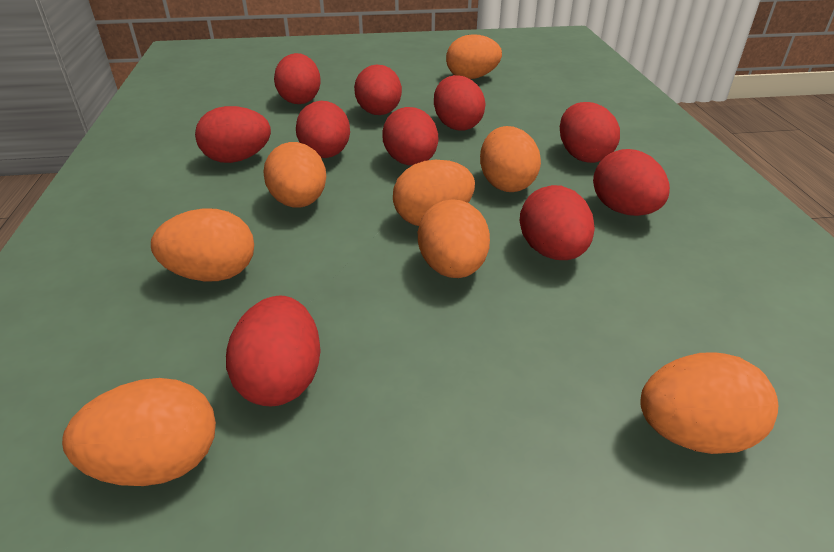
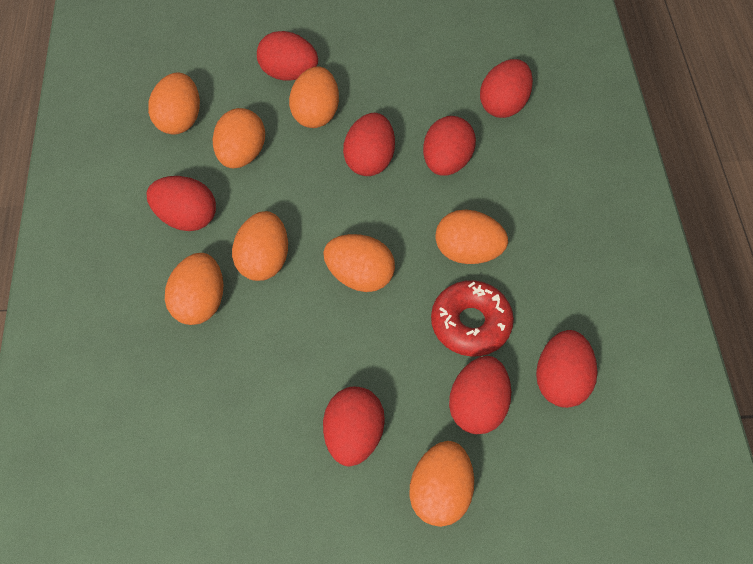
red donut: 0 -> 1
red egg: 10 -> 8

